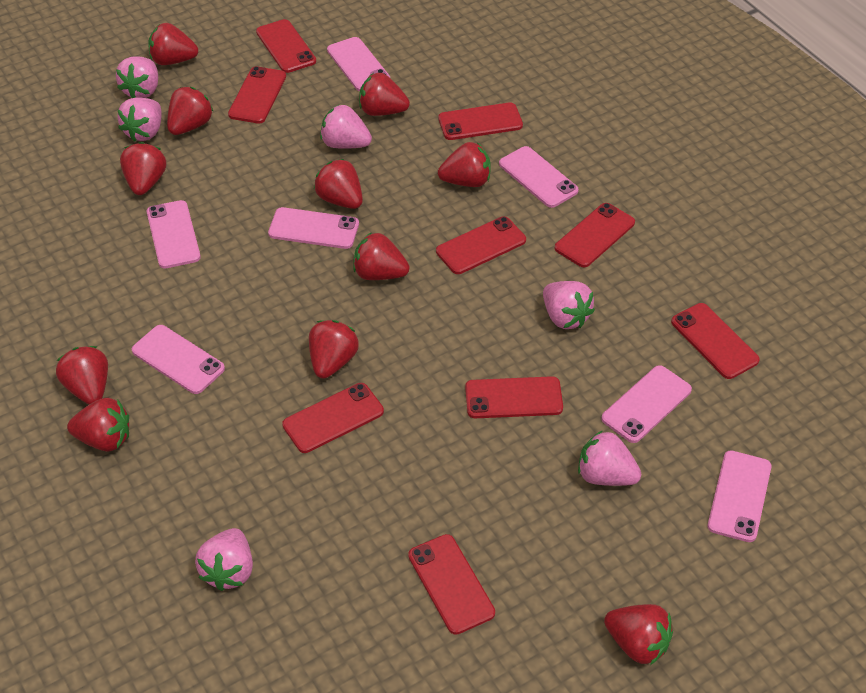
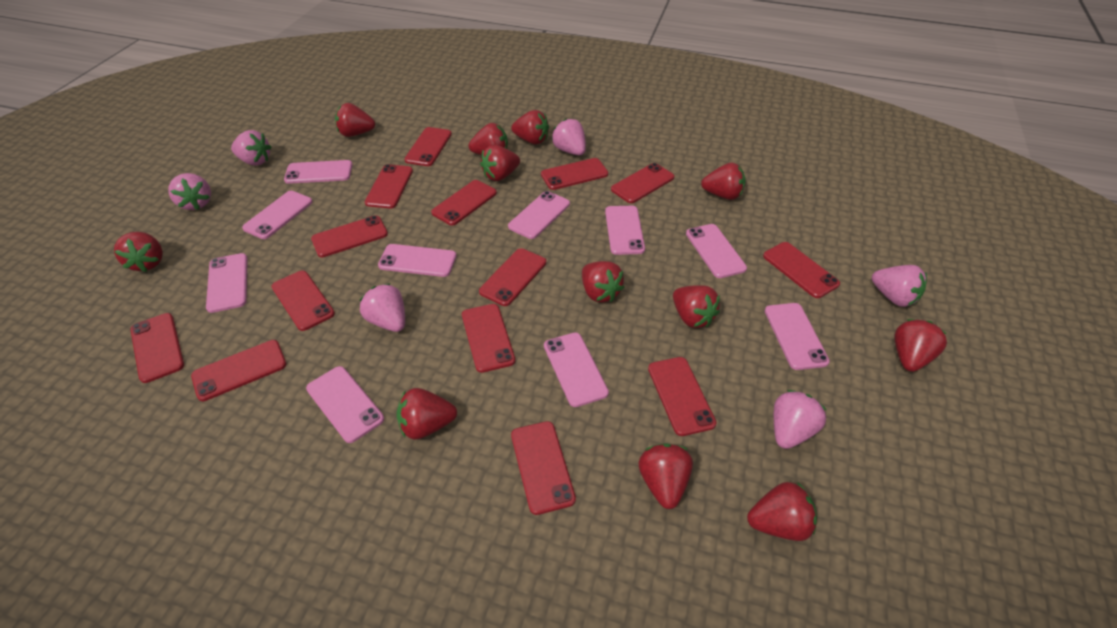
pink phone: 7 -> 10
red phone: 9 -> 14
red strawberry: 11 -> 12

